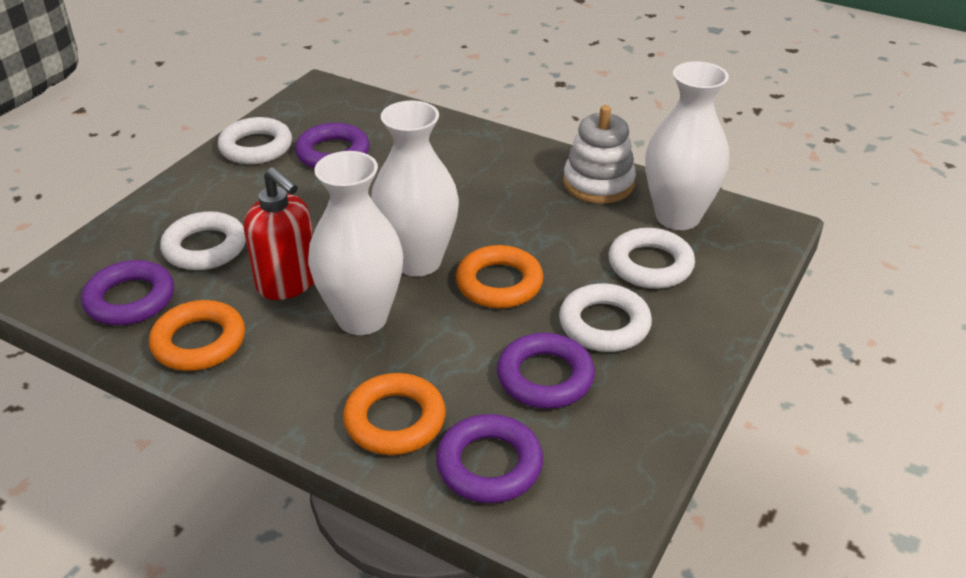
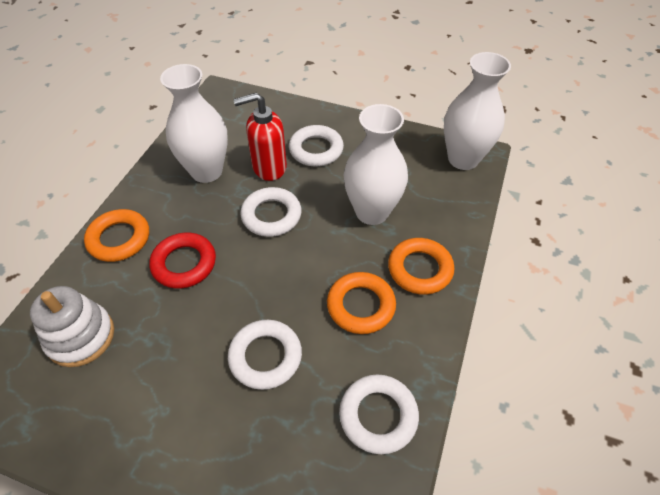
purple ring: 4 -> 0
red ring: 0 -> 1

